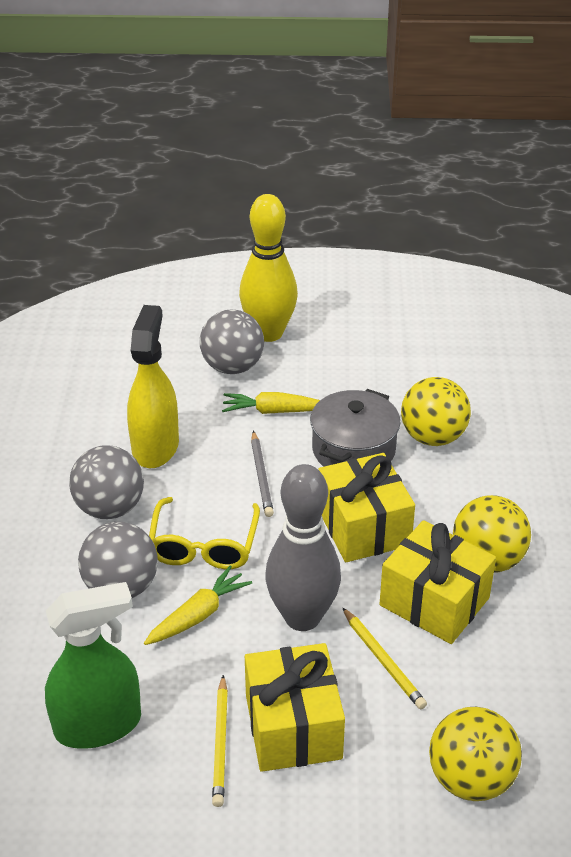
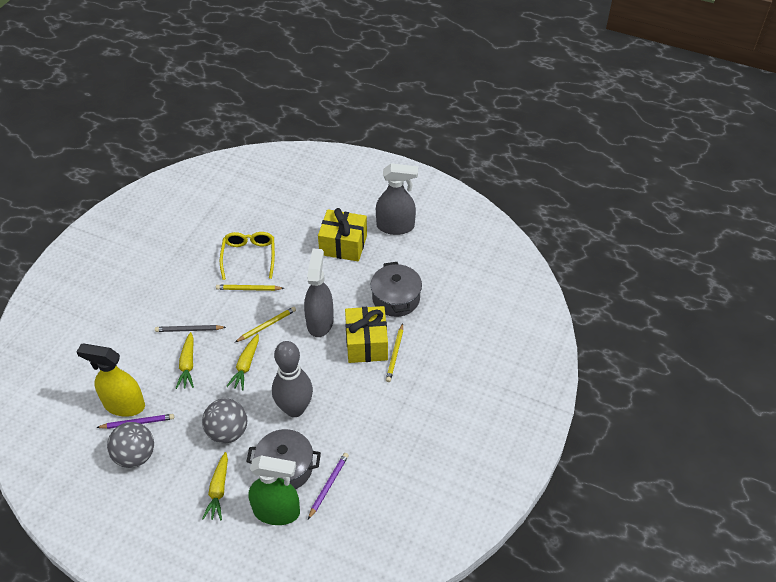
grey ball: 3 -> 2
grey pot: 1 -> 2
grey spray bottle: 0 -> 2
purple pencil: 0 -> 2
yellow ball: 3 -> 0
yellow bowling pin: 1 -> 0
yellow carrot: 2 -> 3
yellow gift: 3 -> 2
yellow pencil: 2 -> 3

